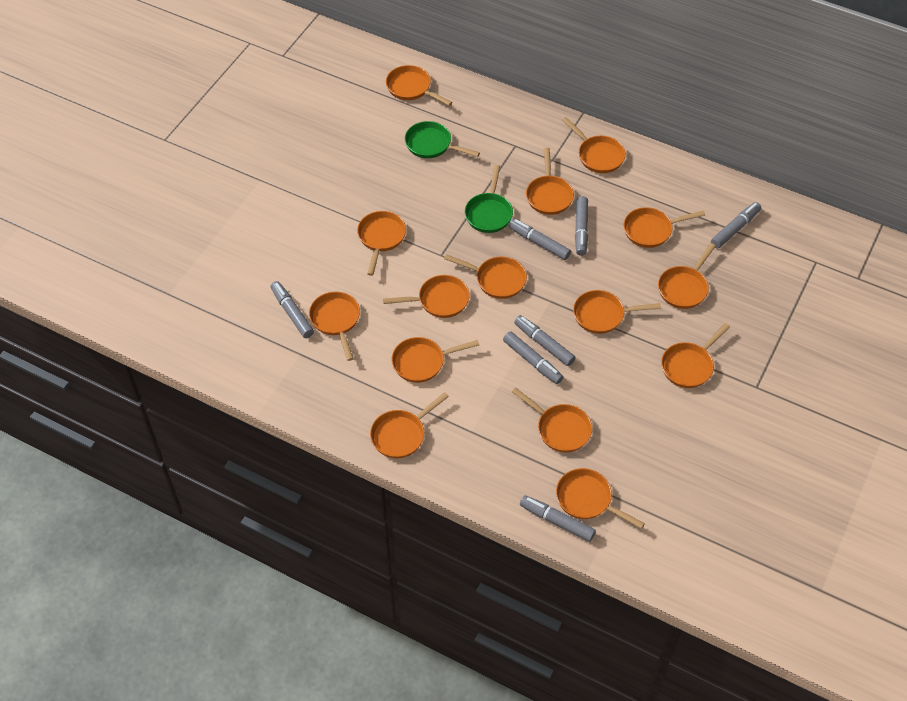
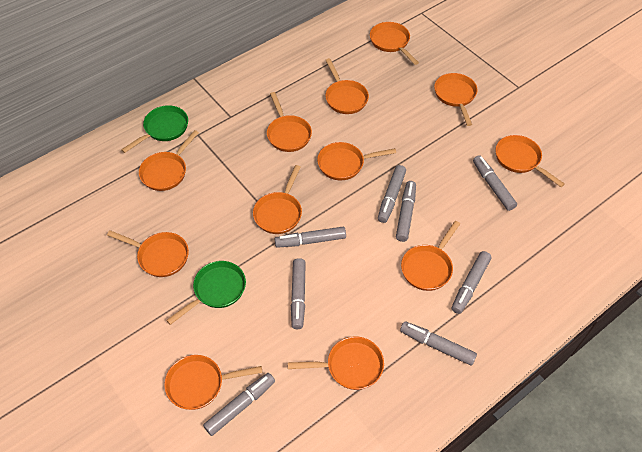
grey marker: 7 -> 8
orange pan: 15 -> 12

